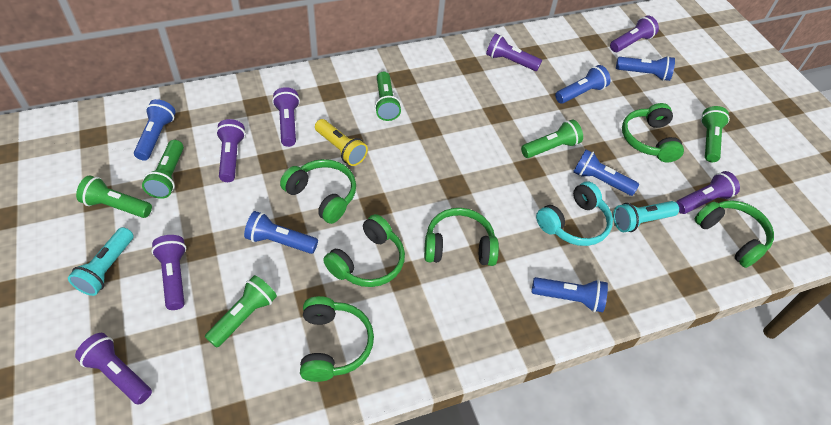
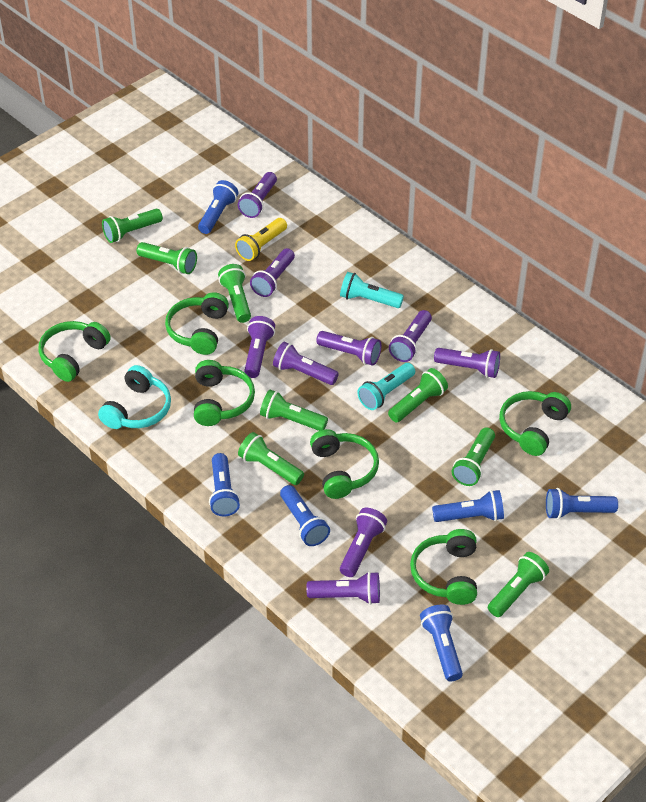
green flashlight: 6 -> 8
purple flashlight: 7 -> 9

